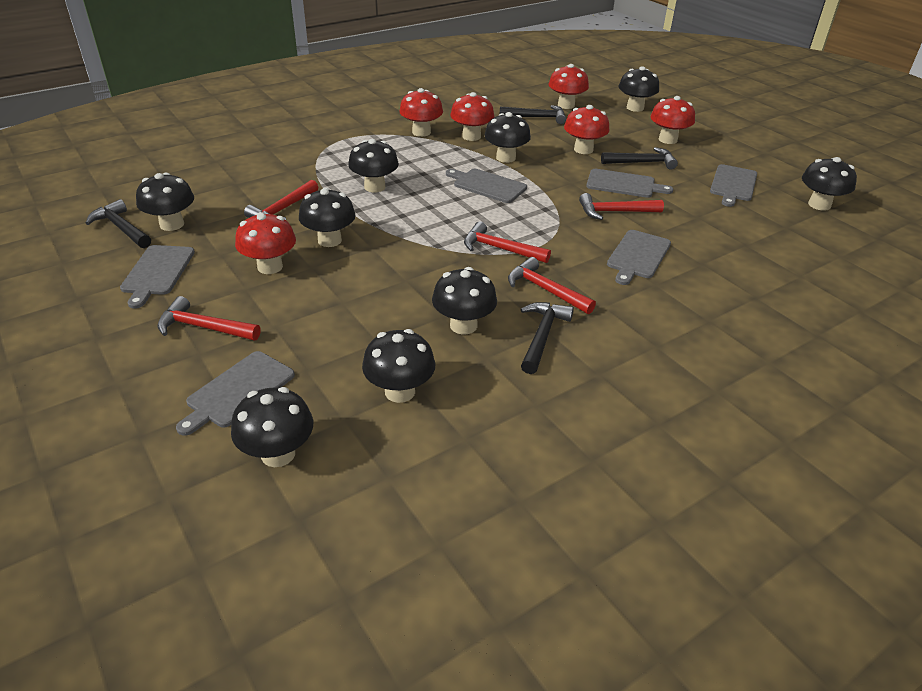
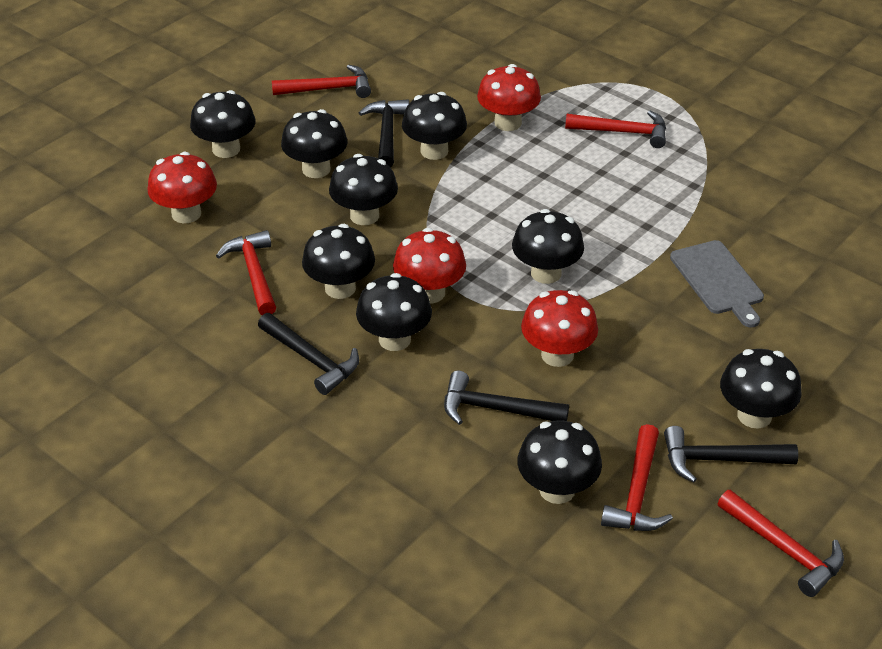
grey cutting board: 6 -> 1
red mushroom: 6 -> 4

